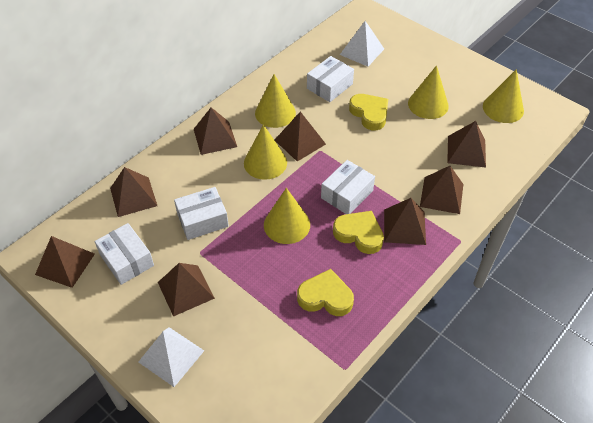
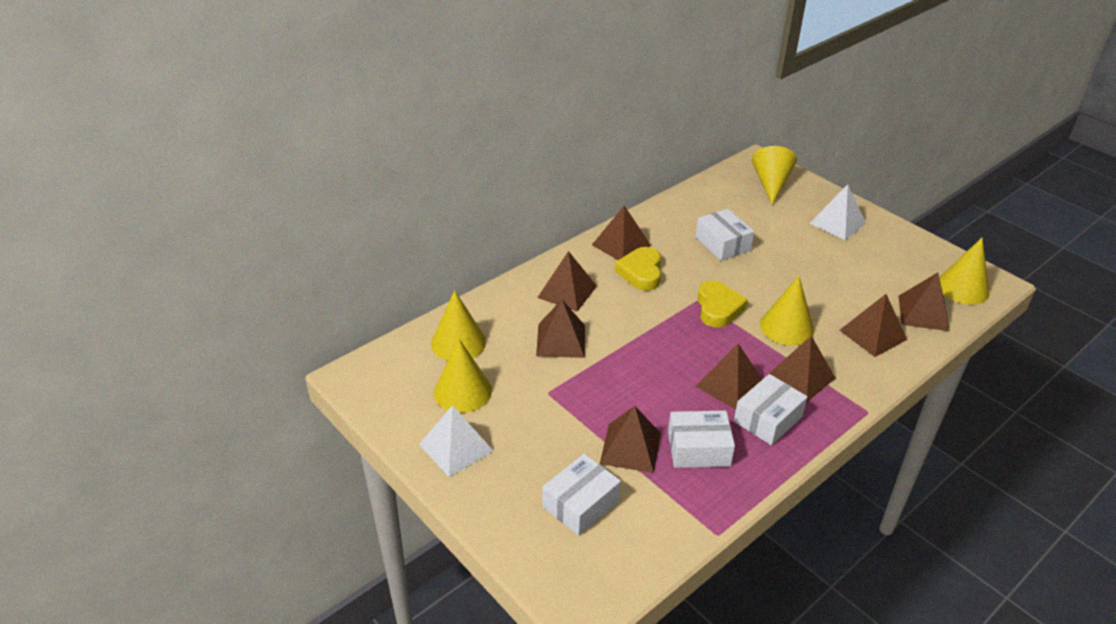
yellow heart: 3 -> 2

